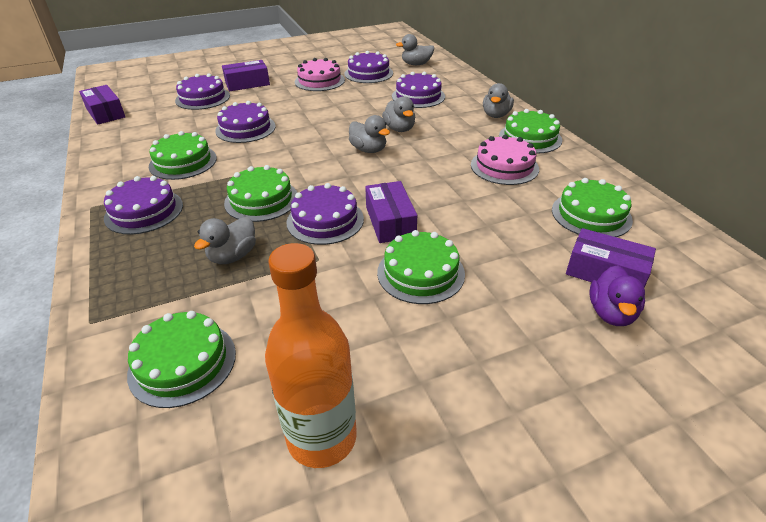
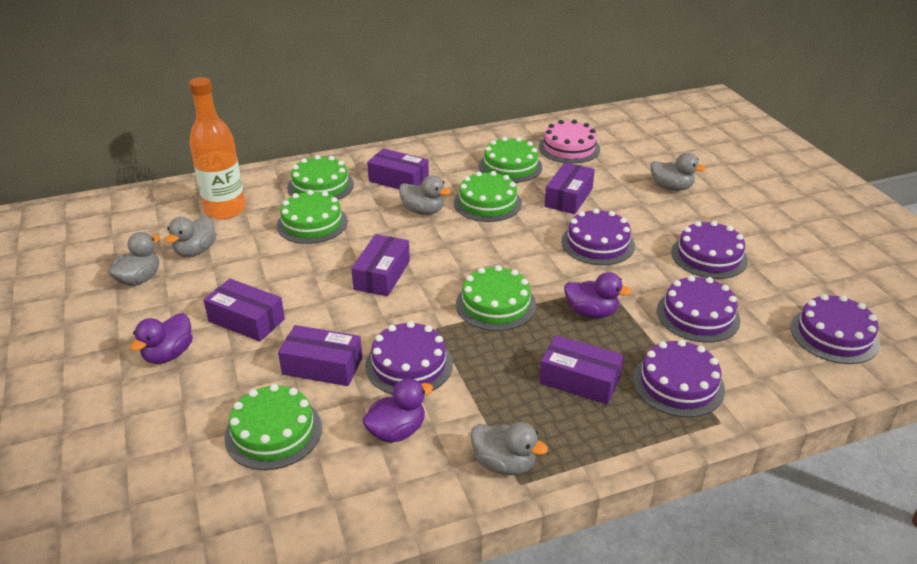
pink cake: 2 -> 1
purple box: 4 -> 6
purple duck: 1 -> 3

